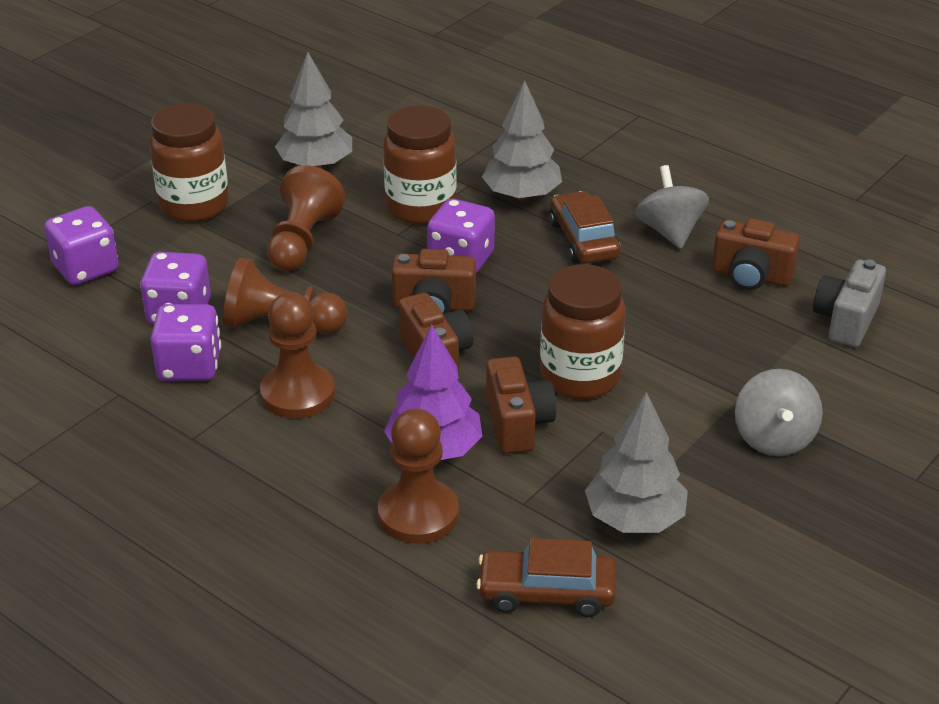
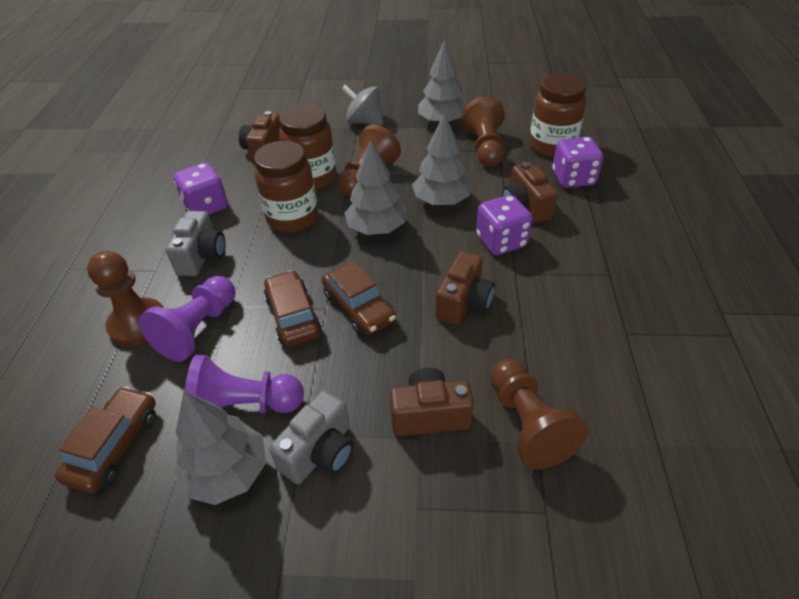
brown car: 2 -> 3
grey camera: 1 -> 2
grey spinning top: 2 -> 1
grey tree: 3 -> 4
purple dice: 4 -> 3
purple pawn: 0 -> 2
purple tree: 1 -> 0

